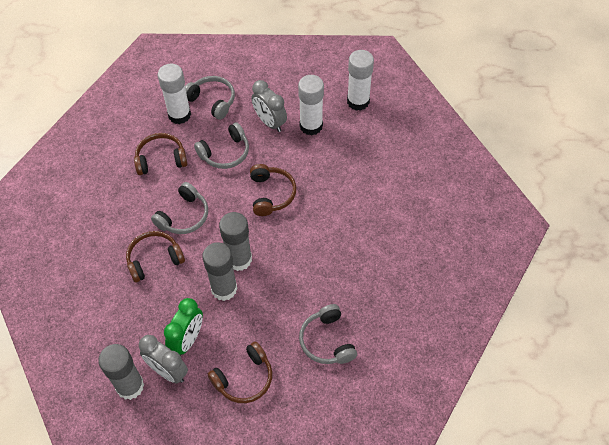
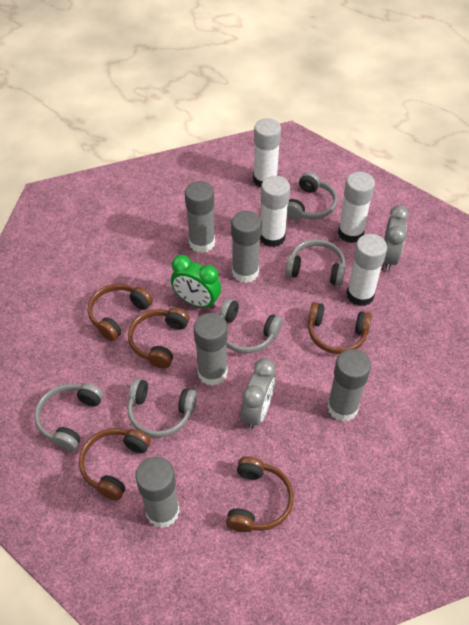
brown headphones: 4 -> 5
grey glue stick: 3 -> 5
grey headphones: 4 -> 5
white glue stick: 3 -> 4

